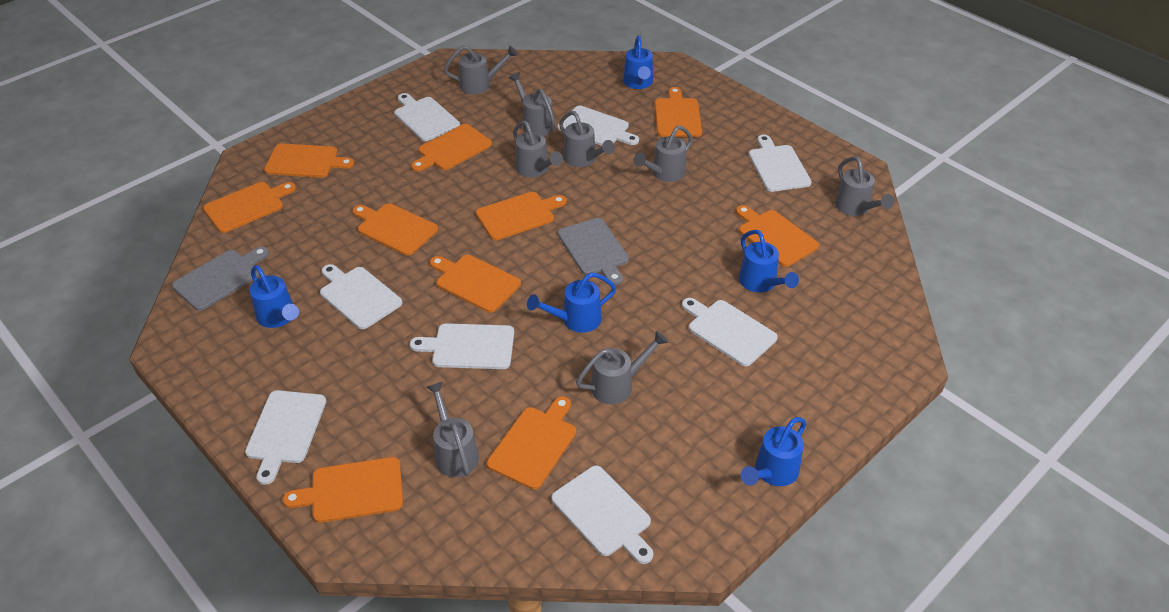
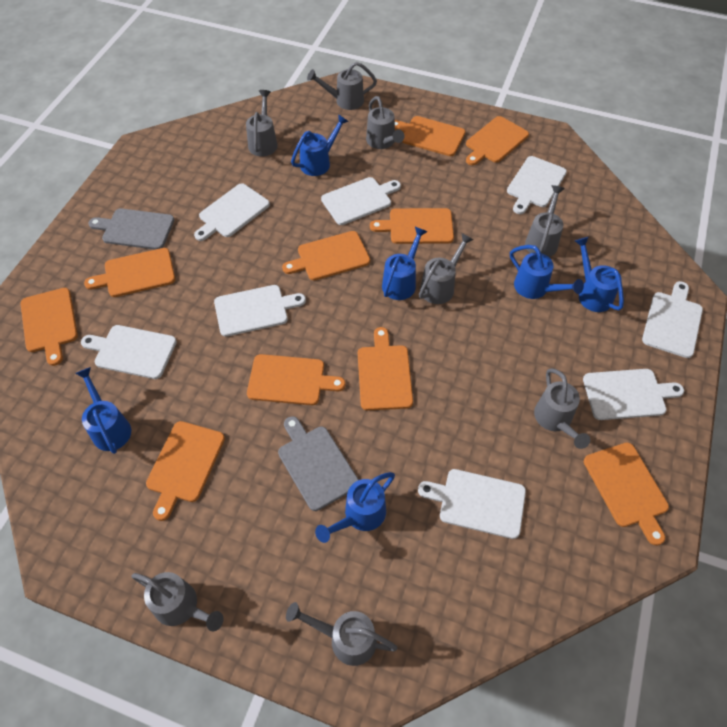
blue watering can: 5 -> 6

